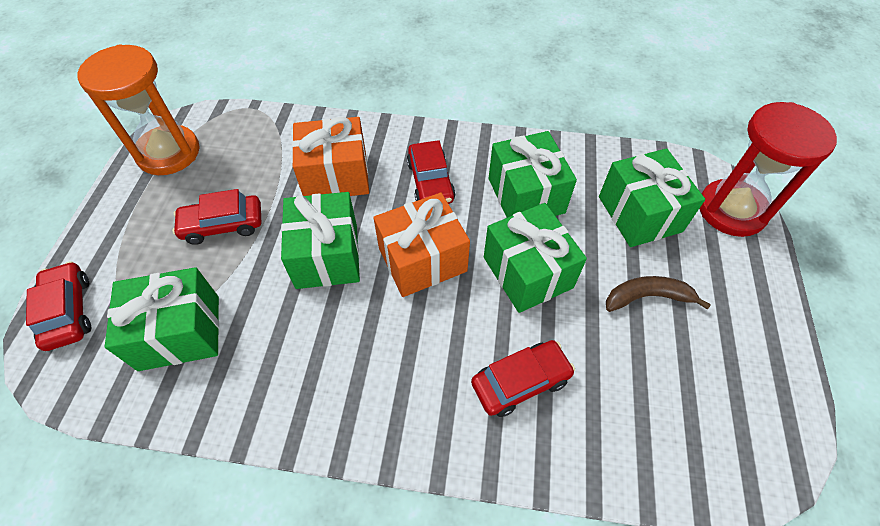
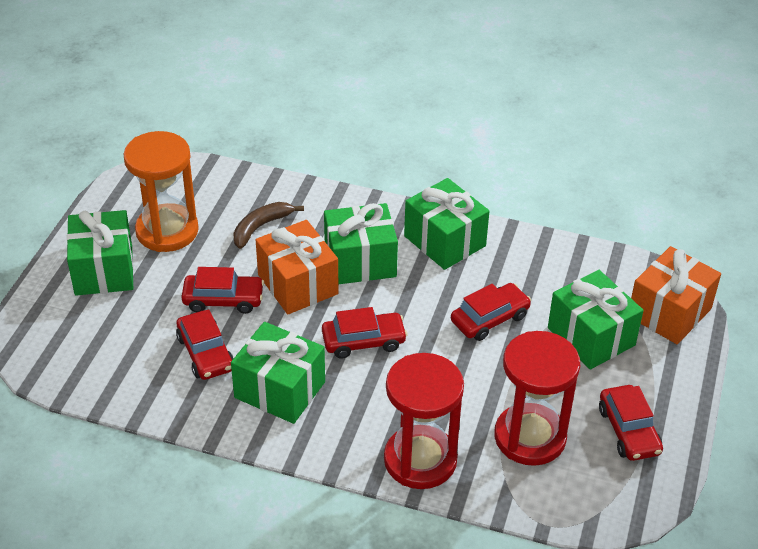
red car: 4 -> 5
red hourglass: 1 -> 2

